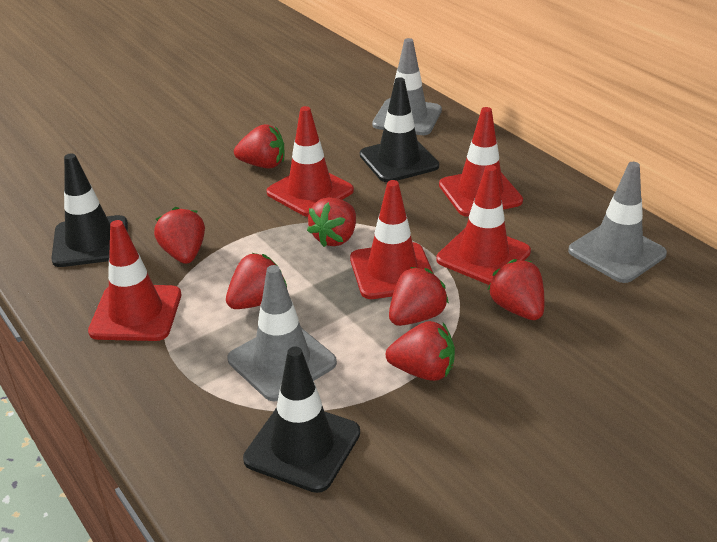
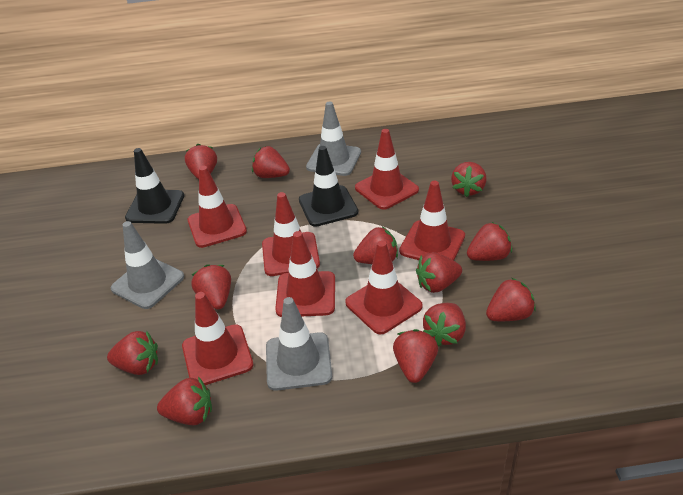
black traffic cone: 3 -> 2
red strawberry: 7 -> 12
red traffic cone: 5 -> 7

